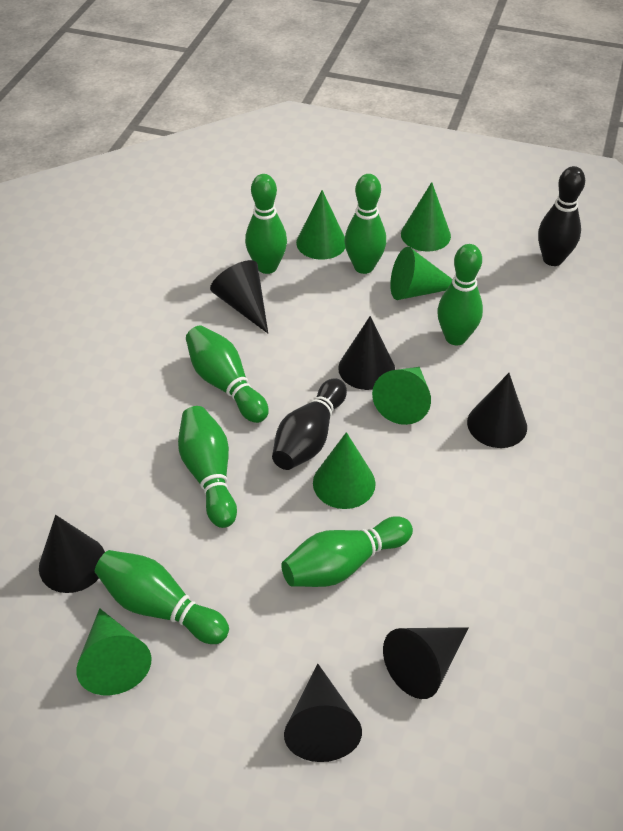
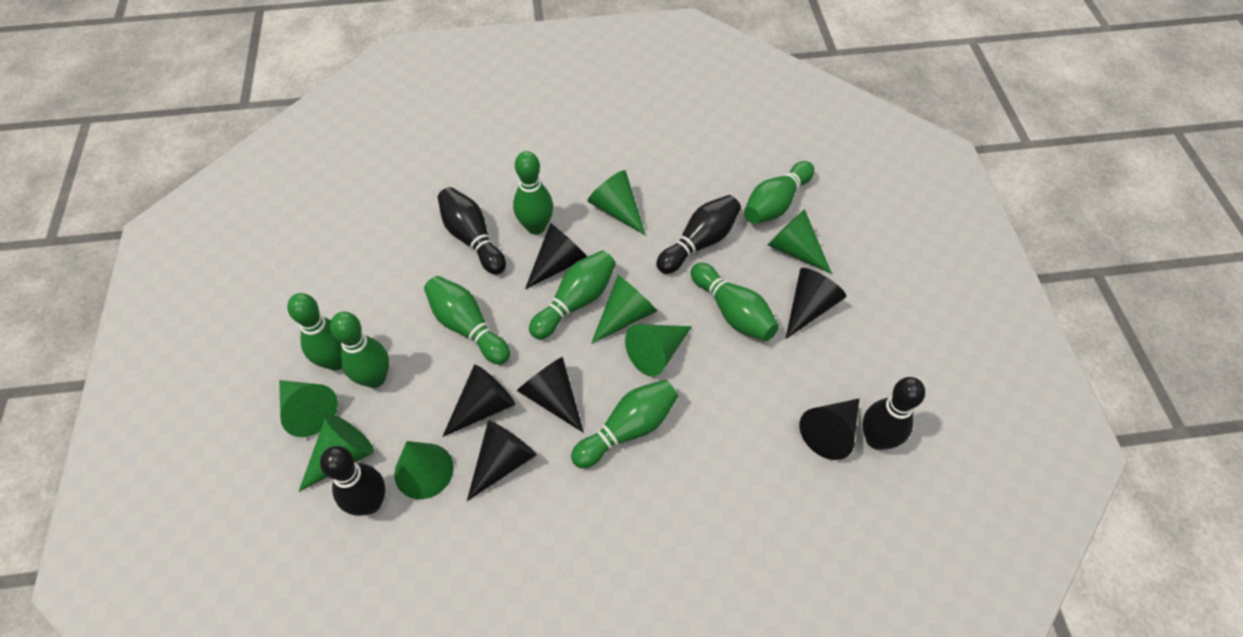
black bowling pin: 2 -> 4
green bowling pin: 7 -> 8
green cone: 6 -> 7

